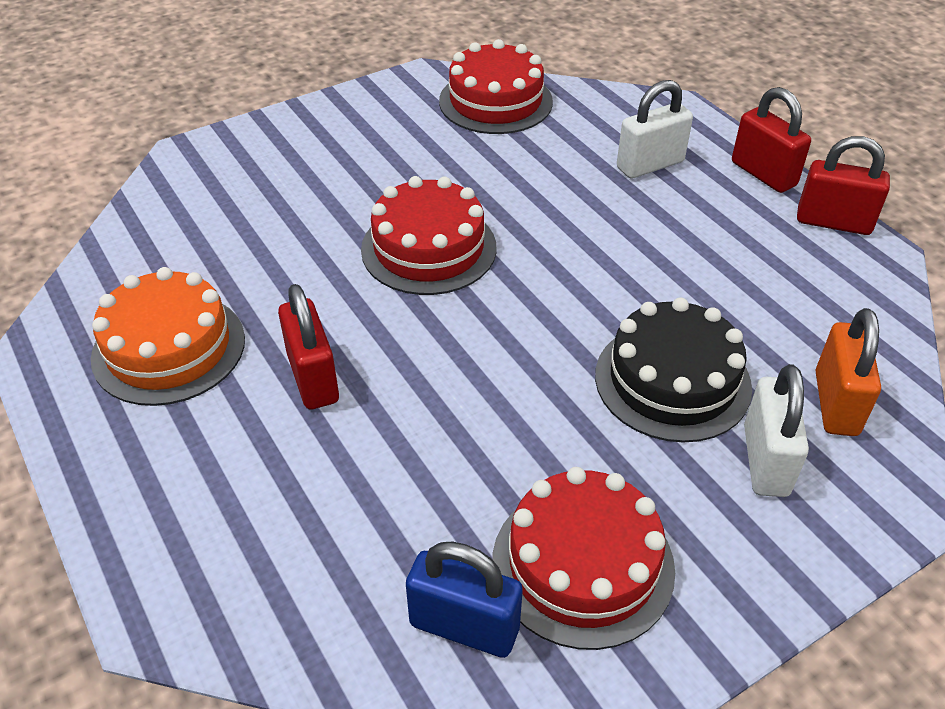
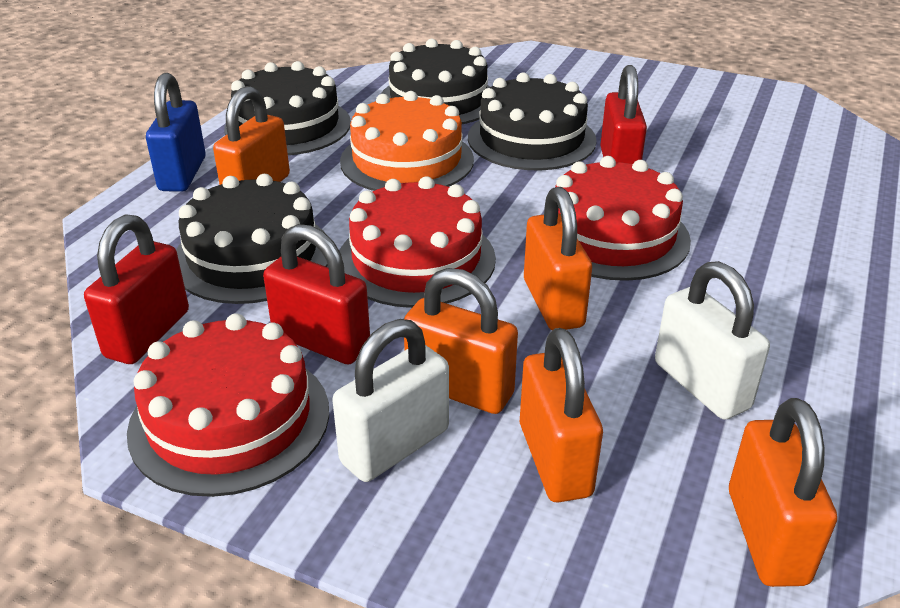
black cake: 1 -> 4
orange padlock: 1 -> 5

